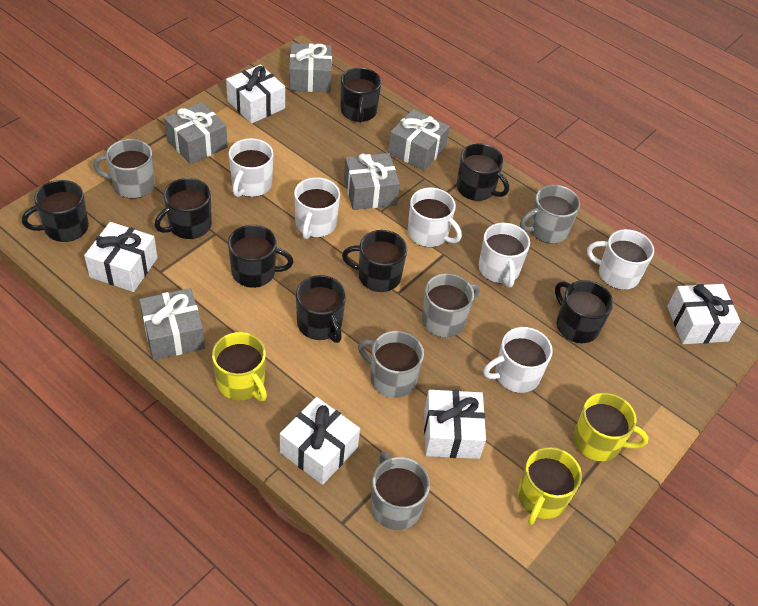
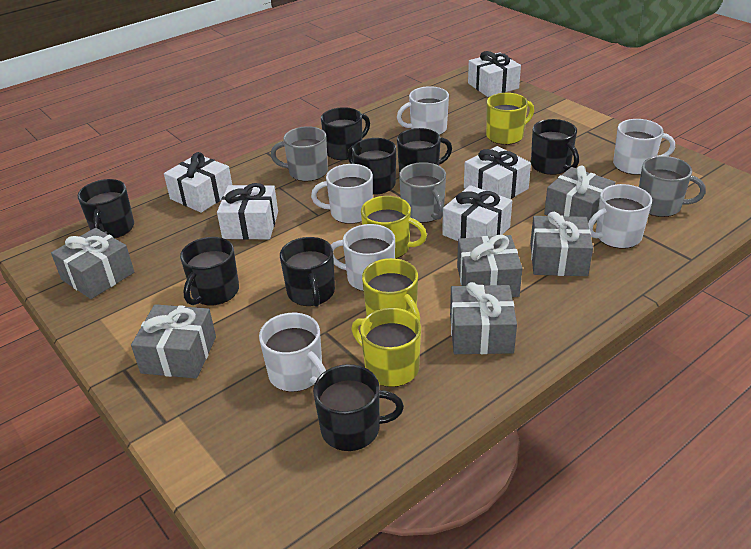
grey gift: 5 -> 6
grey mug: 5 -> 3
yellow mug: 3 -> 4

